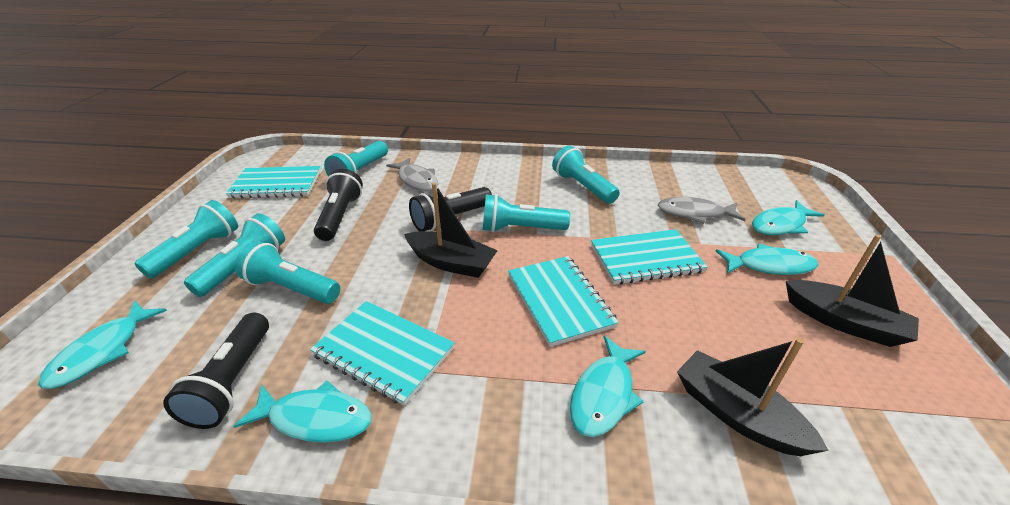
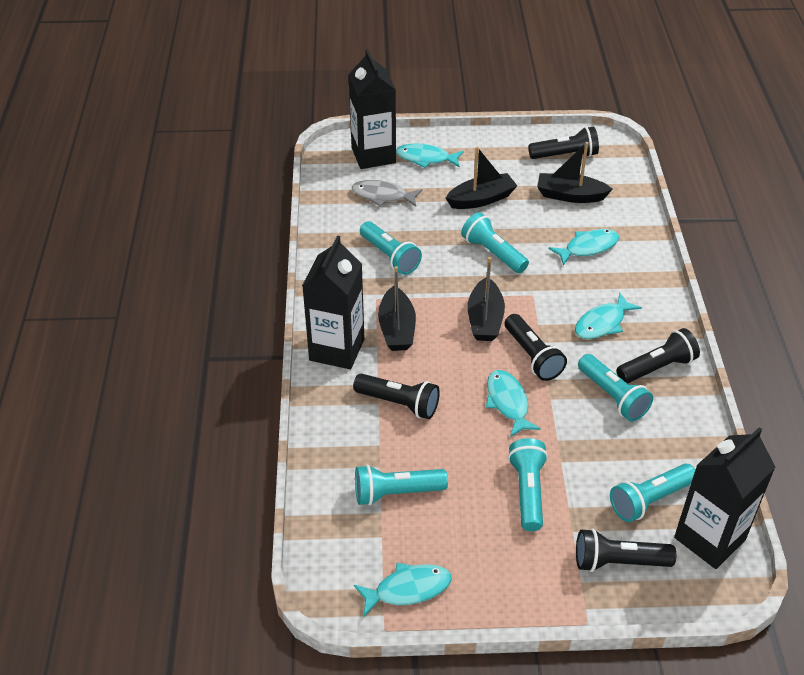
black boat: 3 -> 4
black carton: 0 -> 3
black flashlight: 3 -> 5
grey fish: 2 -> 1
turquoise notebook: 4 -> 0

